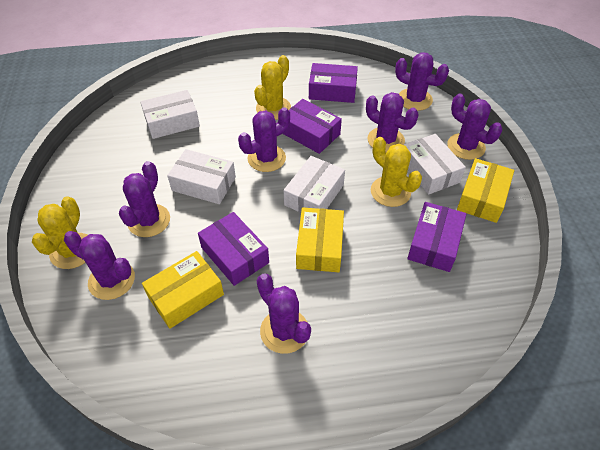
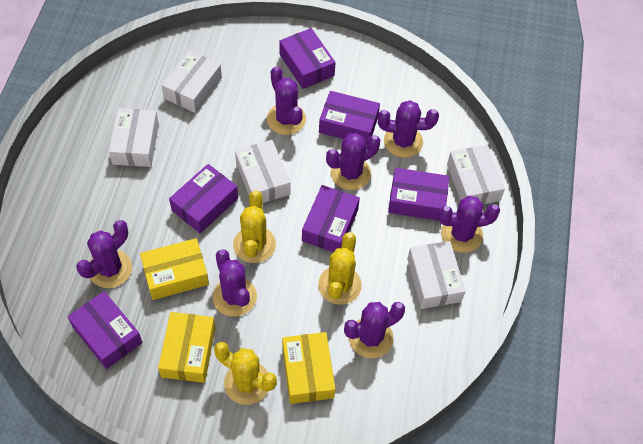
purple box: 4 -> 6
white box: 4 -> 5

